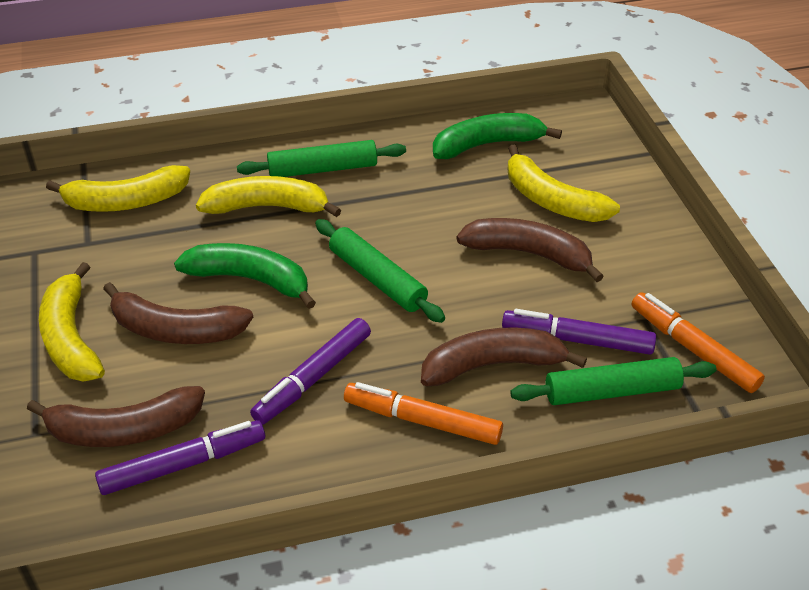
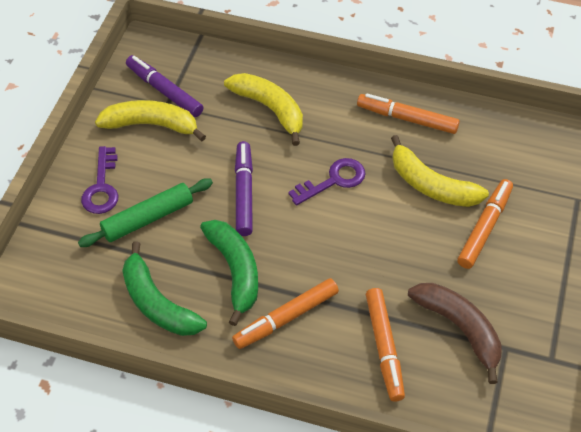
brown banana: 4 -> 1
green rolling pin: 3 -> 1
orange marker: 2 -> 4
purple key: 0 -> 2
purple marker: 3 -> 2
yellow banana: 4 -> 3

